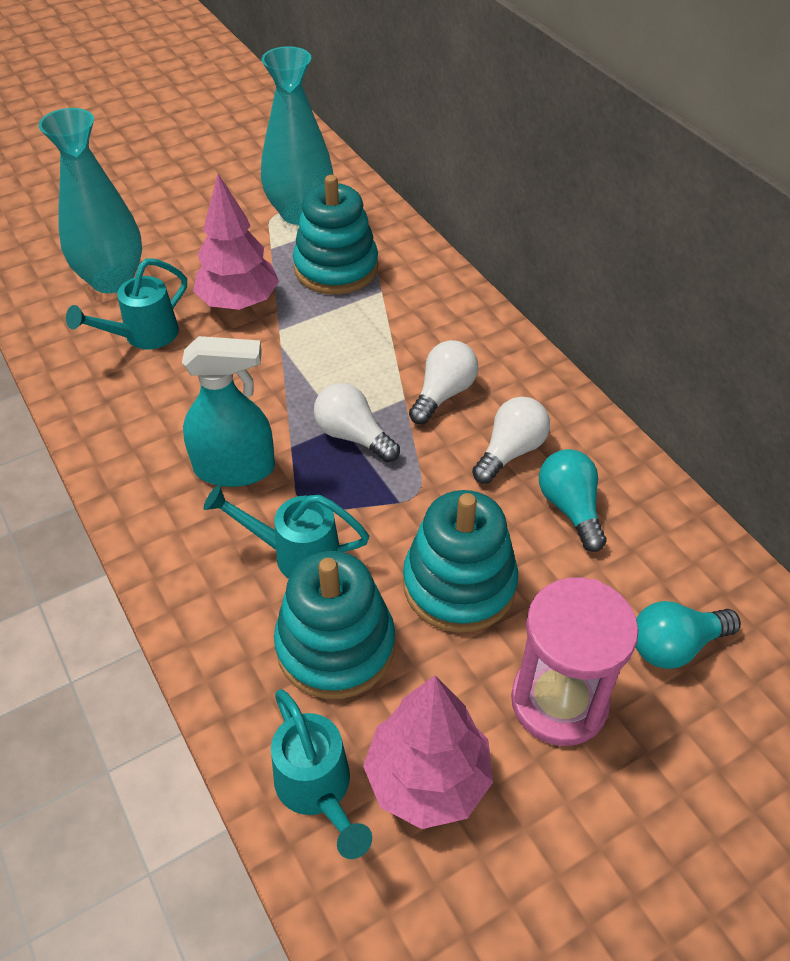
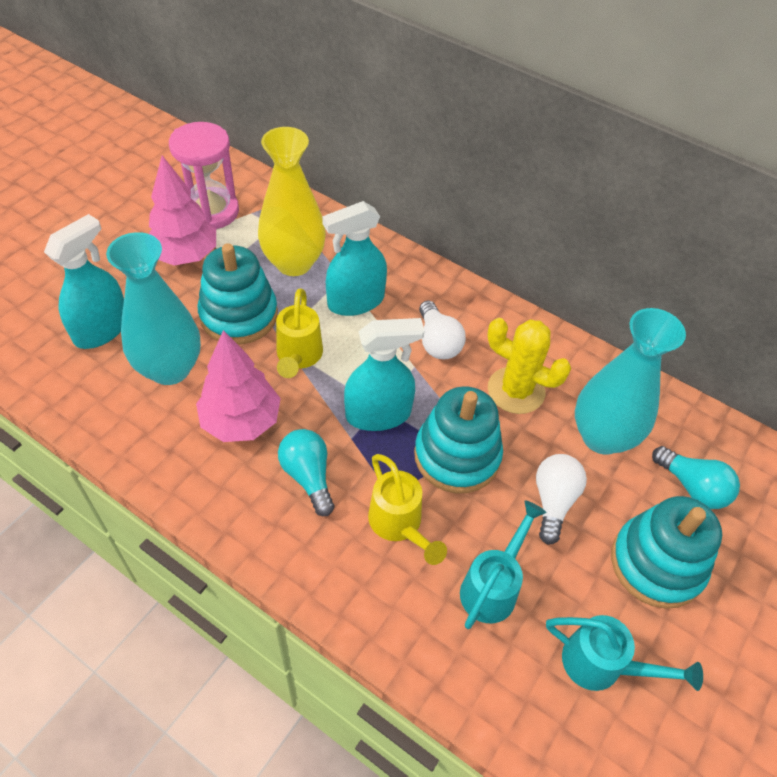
turquoise spray bottle: 1 -> 3
turquoise watering can: 3 -> 2
white light bulb: 3 -> 2
yellow cactus: 0 -> 1
yellow vase: 0 -> 1
yellow watering can: 0 -> 2

